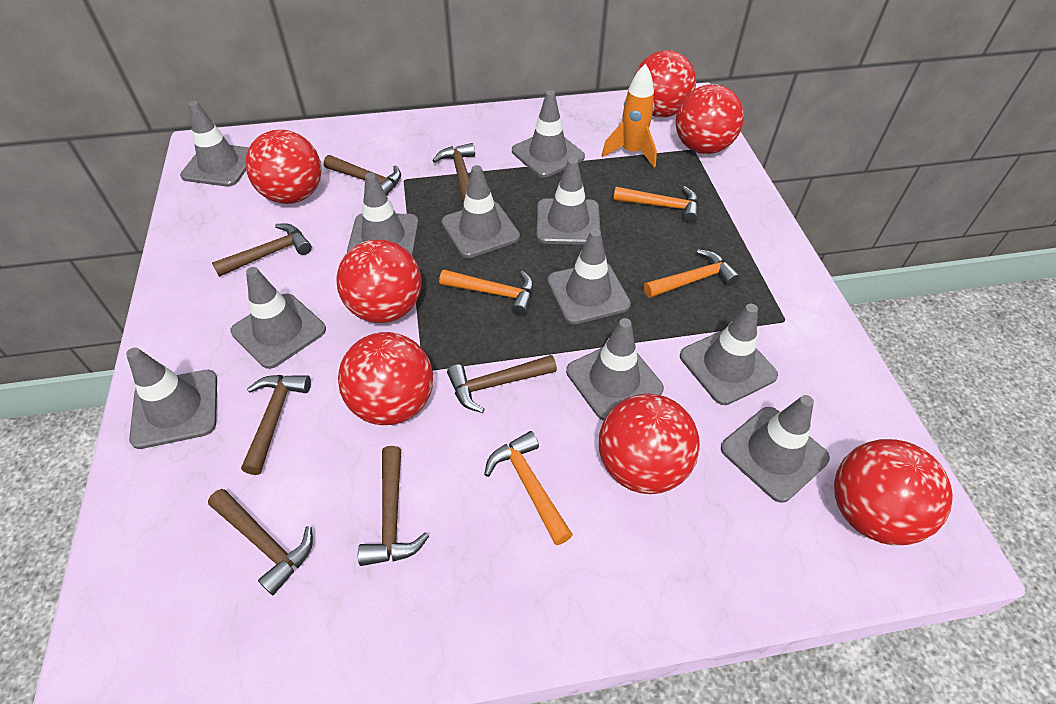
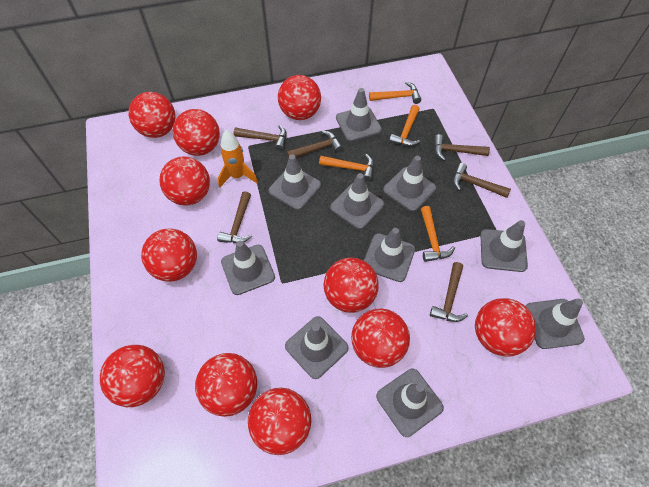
brown hammer: 7 -> 6
grey traffic cone: 11 -> 10
red ball: 7 -> 11

